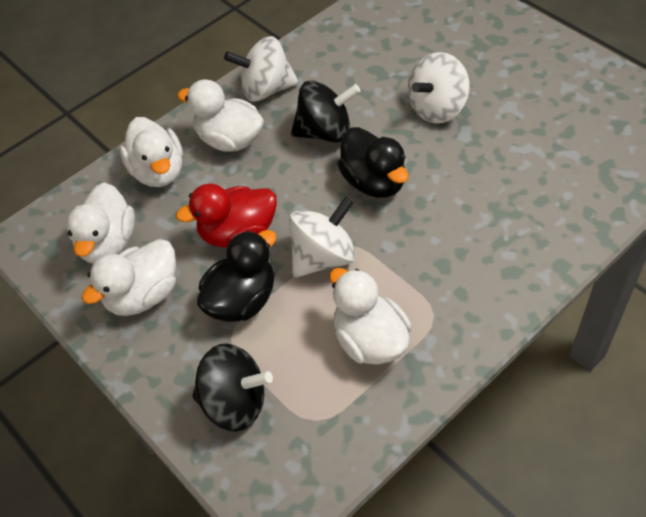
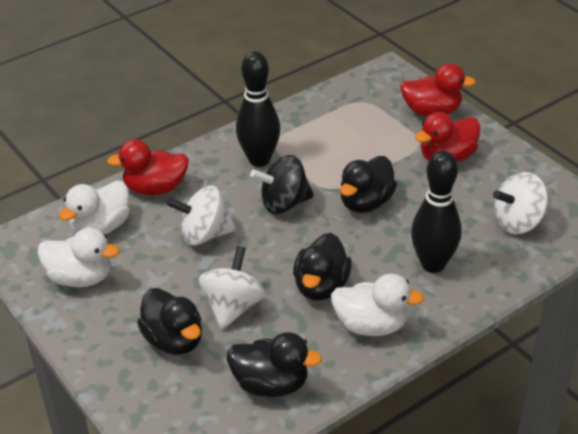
black bowling pin: 0 -> 2
black duck: 2 -> 4
black spinning top: 2 -> 1
red duck: 1 -> 3
white duck: 5 -> 3

